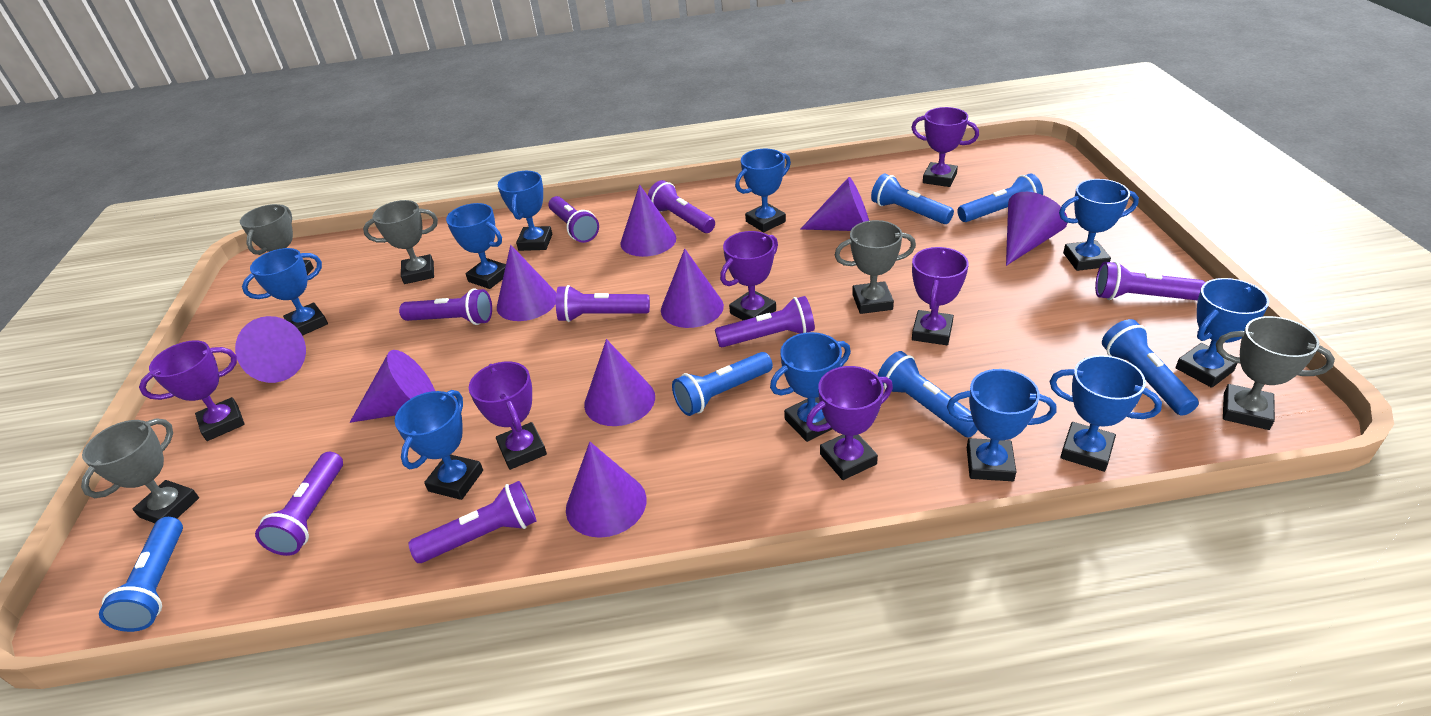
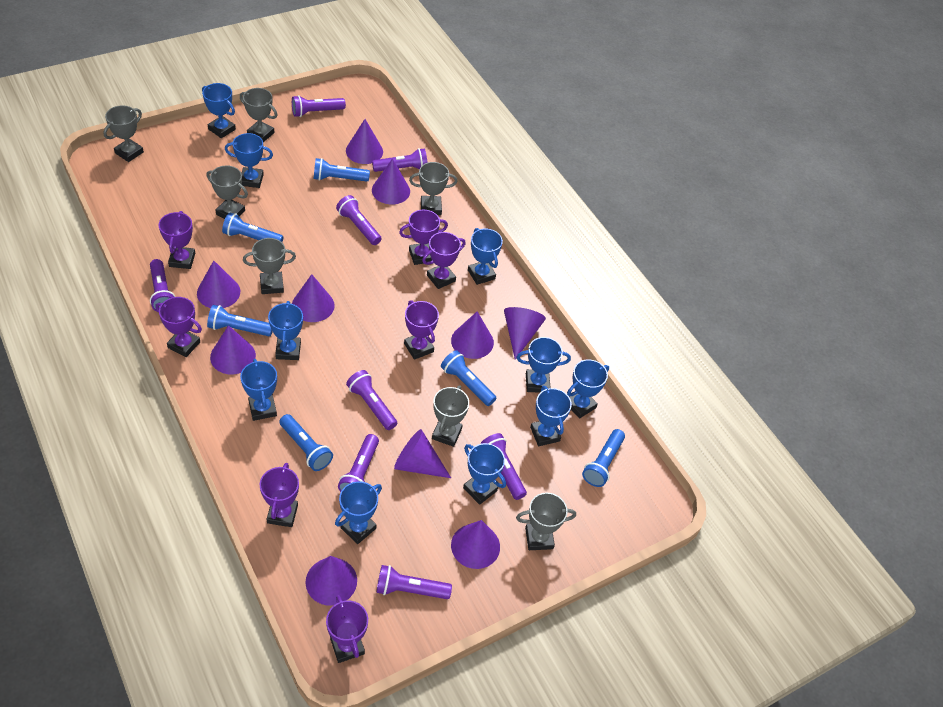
grey trophy: 5 -> 7
purple cone: 9 -> 10
purple trophy: 6 -> 7

